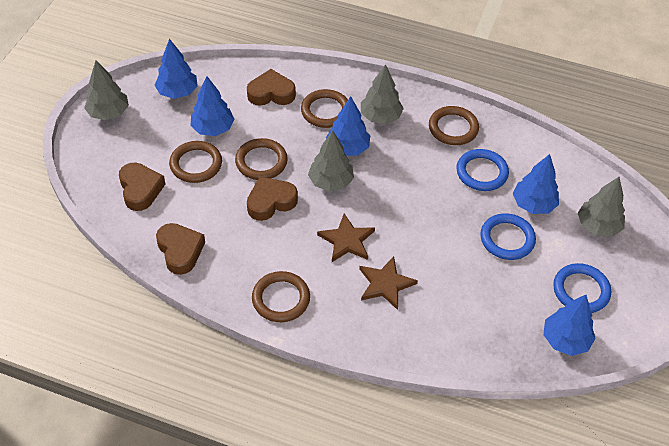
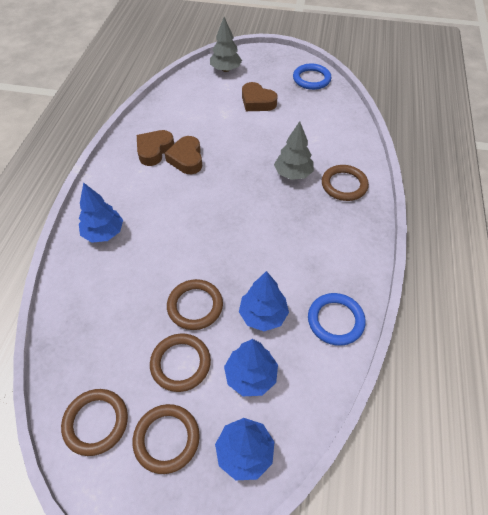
blue ring: 3 -> 2
blue tree: 5 -> 4
brown heart: 4 -> 3
brown star: 2 -> 0
grey tree: 4 -> 2

